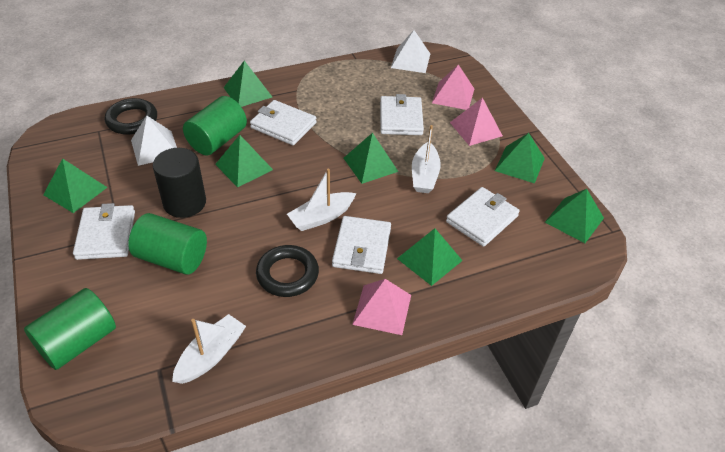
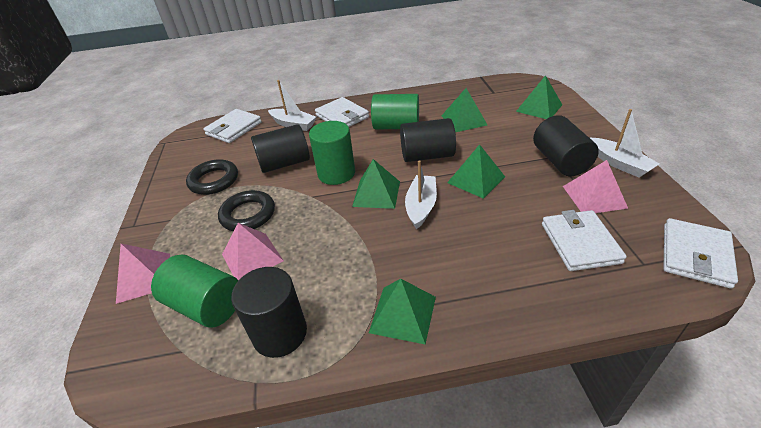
black cylinder: 1 -> 4
green pyramid: 7 -> 5
white pyramid: 2 -> 0
white wallet: 5 -> 4

